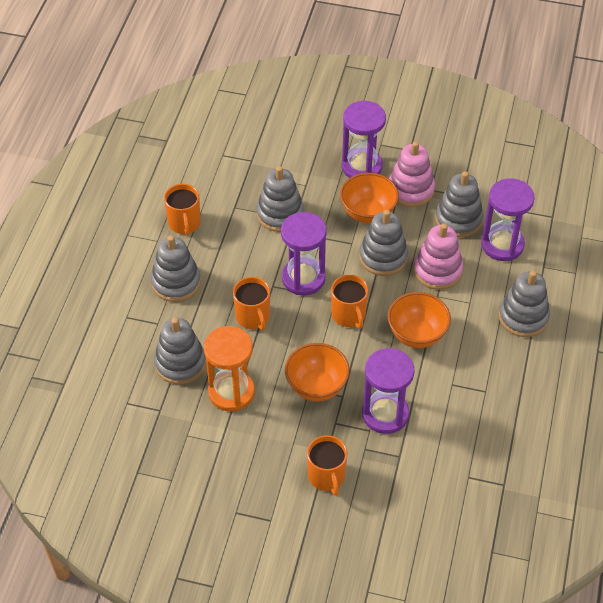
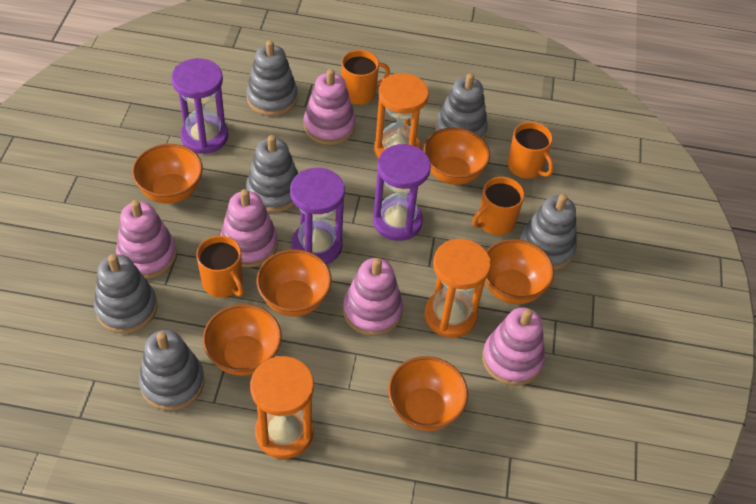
orange bowl: 3 -> 6
orange hourglass: 1 -> 3
pink stacking toy: 2 -> 5
purple hourglass: 4 -> 3

